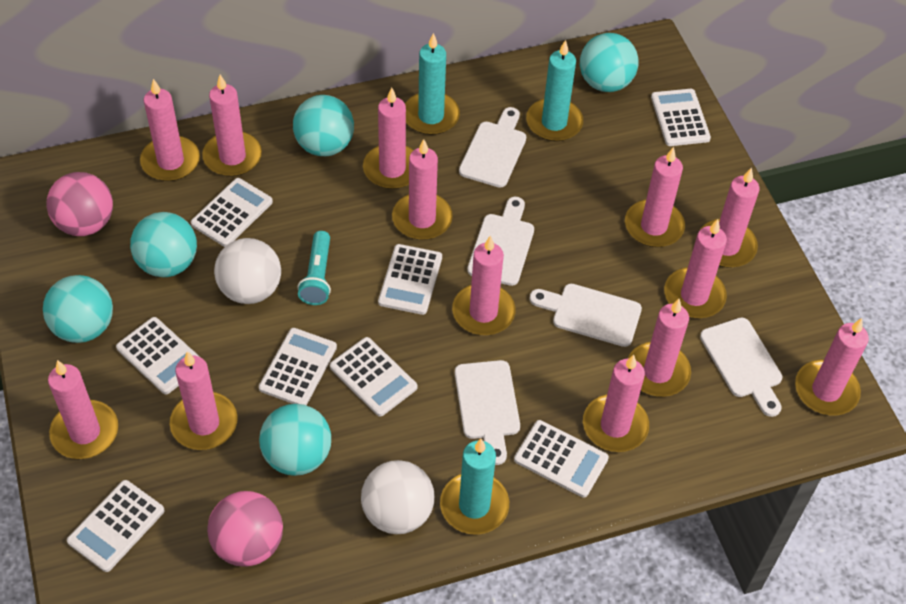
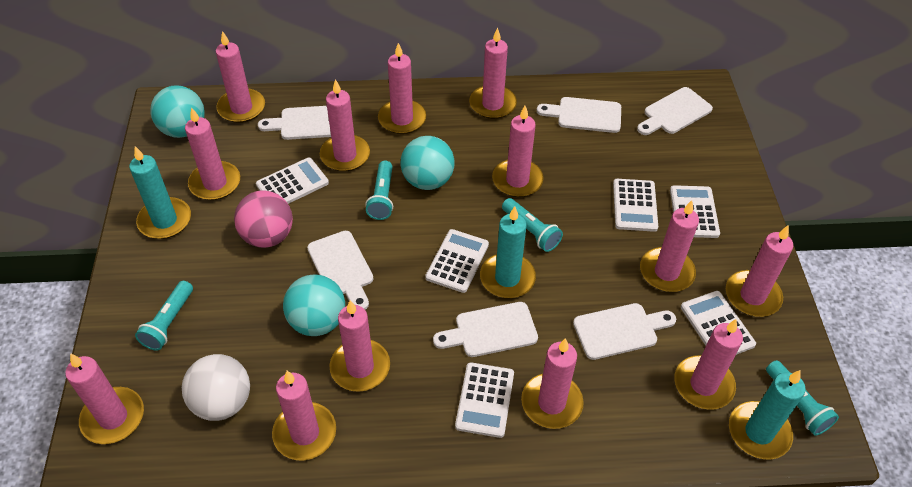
pink ball: 2 -> 1
turquoise ball: 5 -> 3
turquoise flashlight: 1 -> 4
white ball: 2 -> 1
white calculator: 8 -> 6
white cutting board: 5 -> 6

